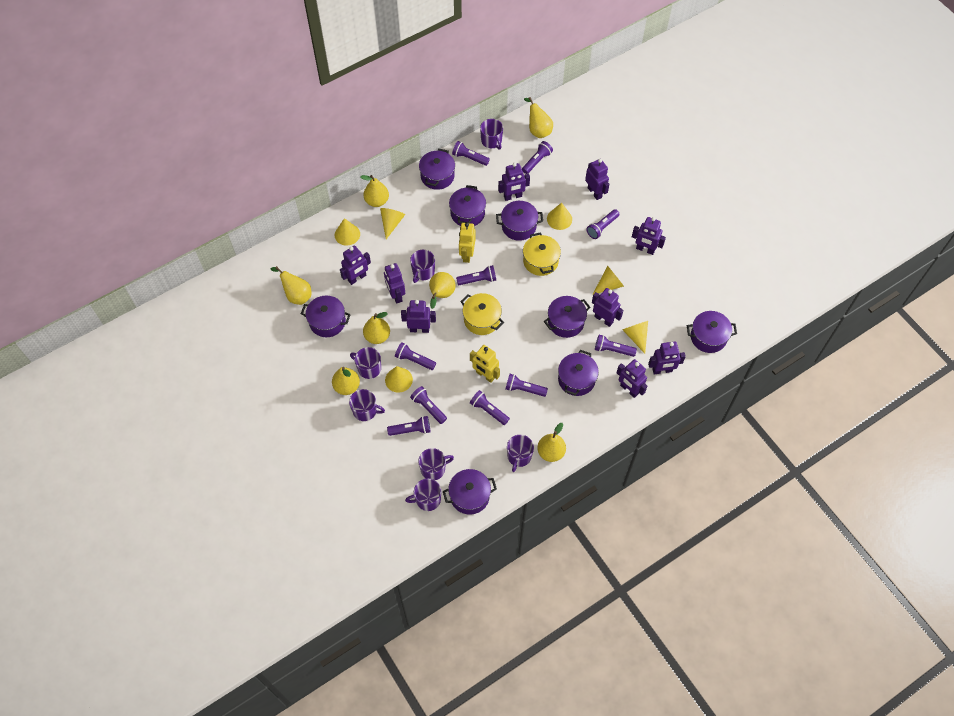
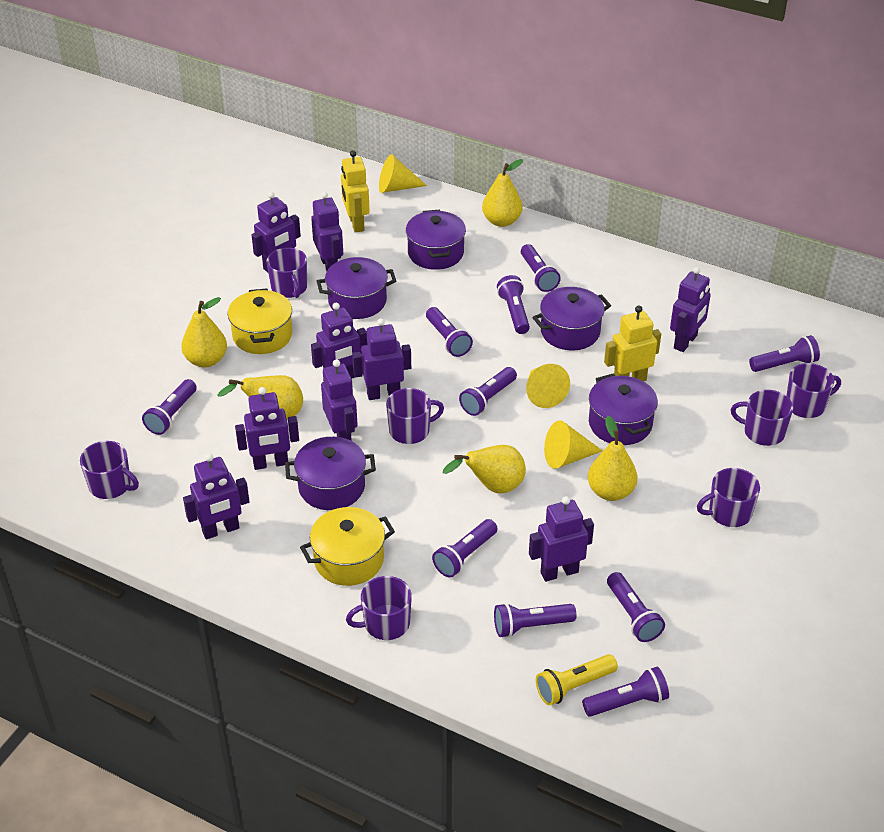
purple pot: 8 -> 5
yellow cone: 6 -> 3
yellow flashlight: 0 -> 1
yellow pear: 7 -> 5

